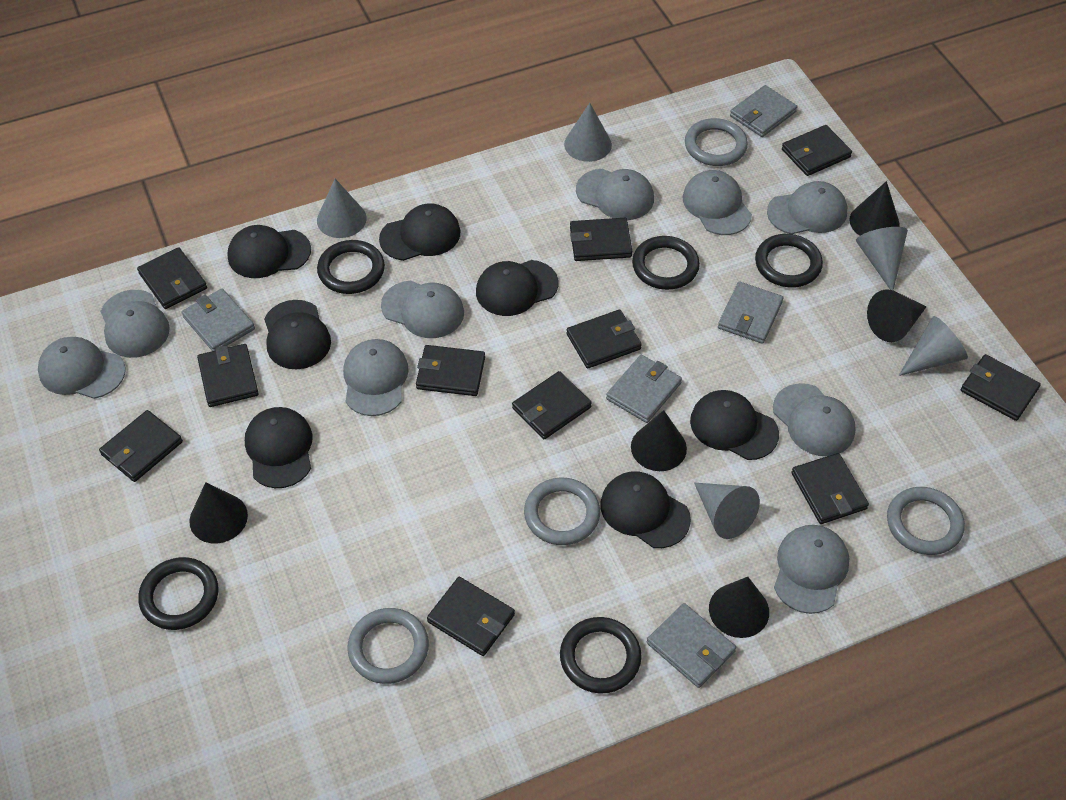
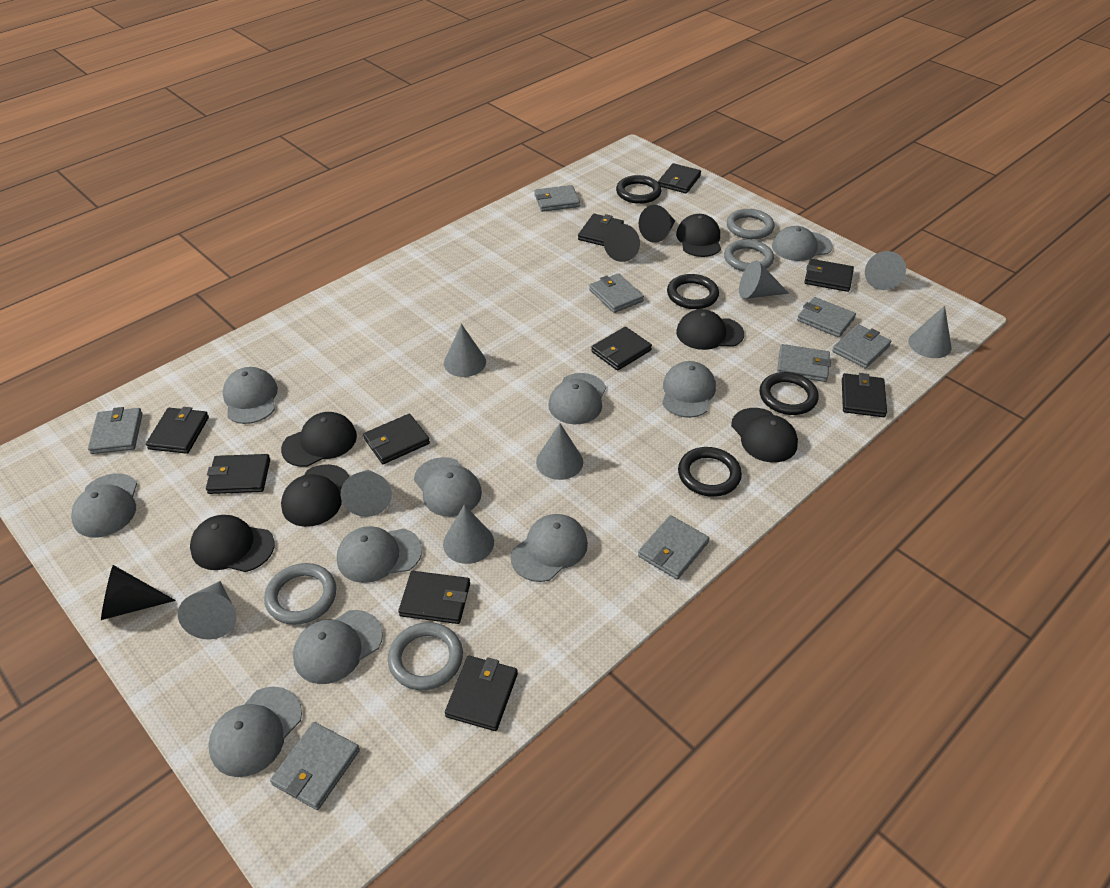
black cap: 7 -> 6
black cone: 5 -> 3
black ring: 5 -> 4
black wallet: 11 -> 10
grey cap: 9 -> 10
grey cone: 5 -> 8
grey wallet: 5 -> 8

